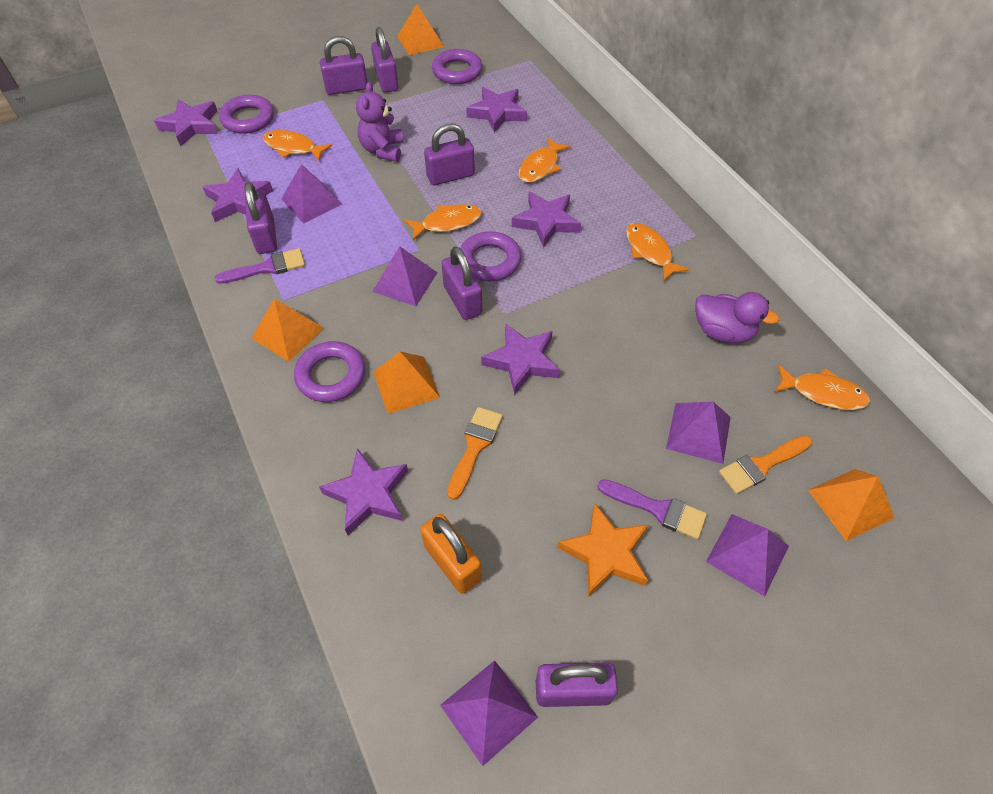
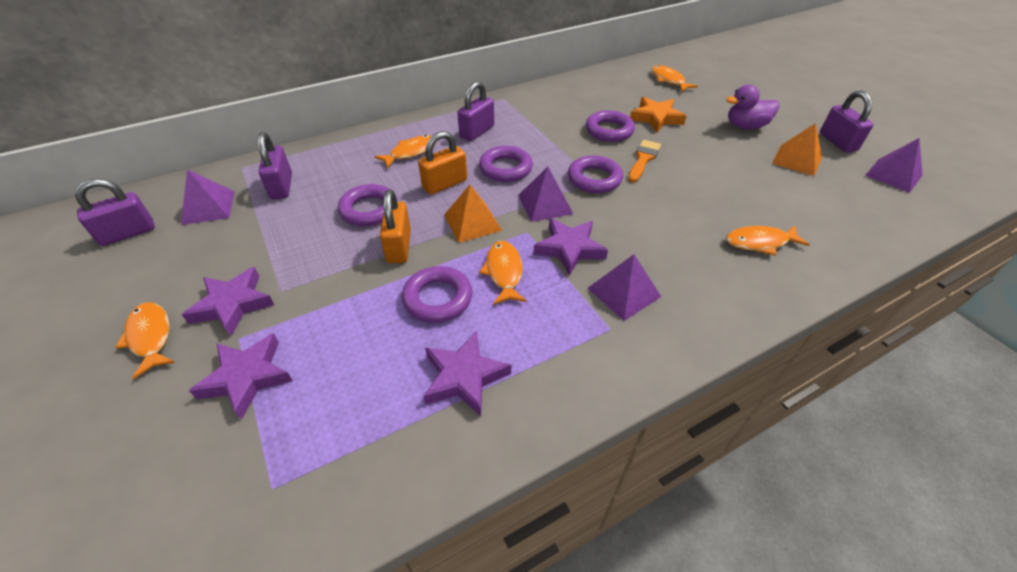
orange brush: 2 -> 1
orange padlock: 1 -> 2
orange pyramid: 4 -> 2
purple brush: 2 -> 0
purple padlock: 6 -> 4
purple pyramid: 5 -> 4
purple ring: 4 -> 5
purple star: 6 -> 4
purple teddy bear: 1 -> 0

